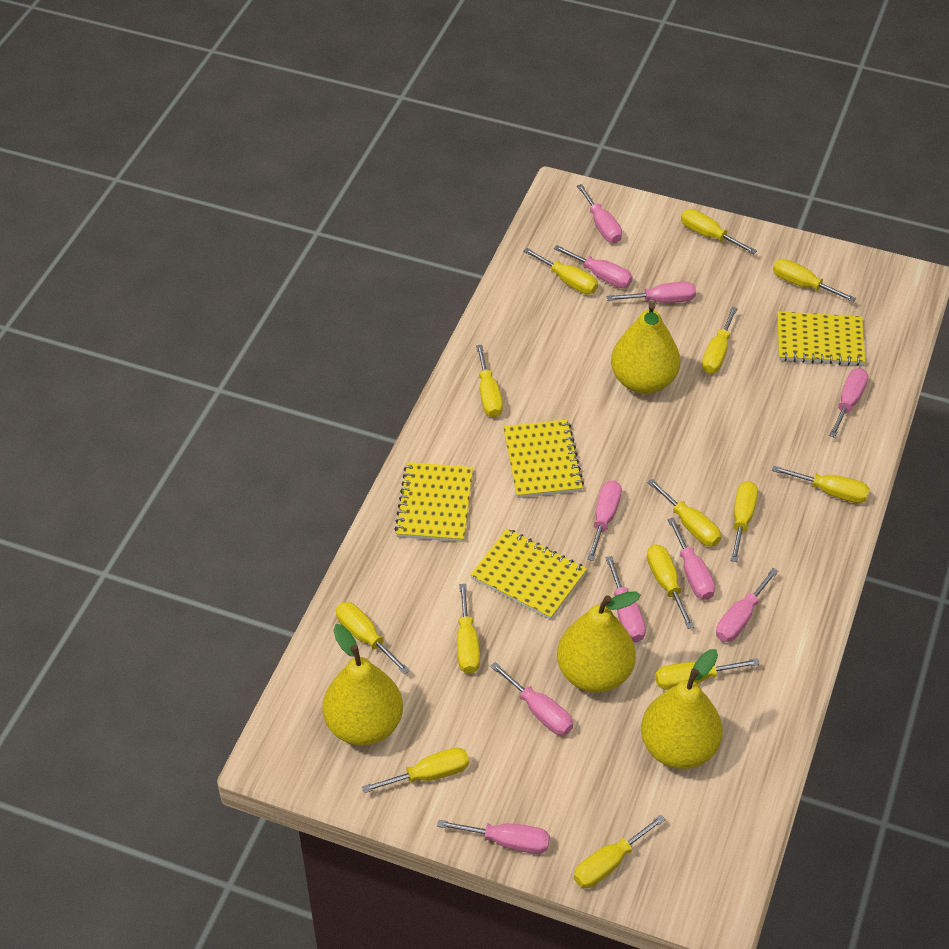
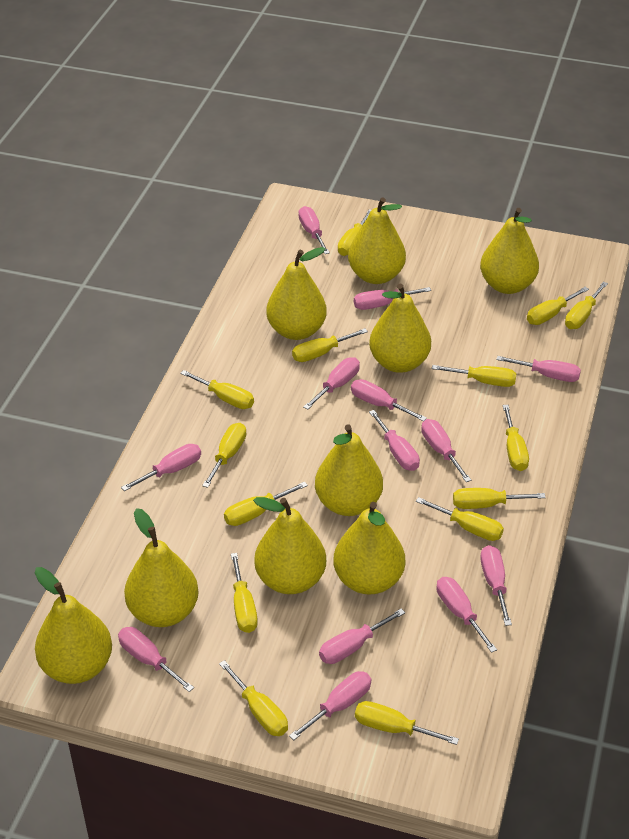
pink screwdriver: 10 -> 13
yellow notebook: 4 -> 0
yellow pear: 4 -> 9

